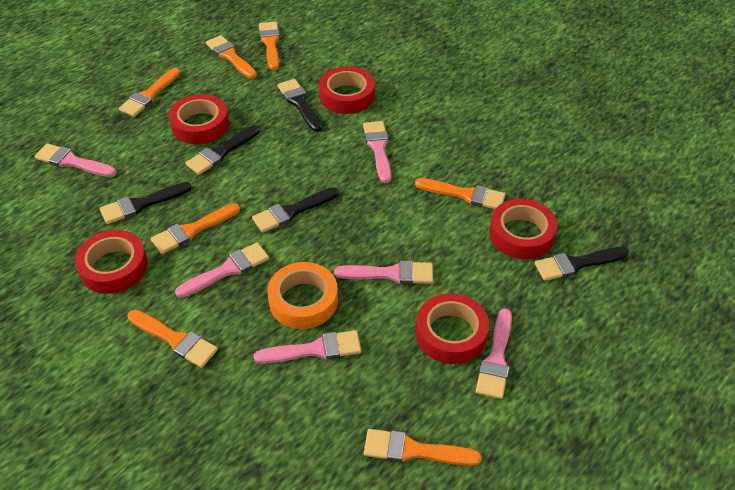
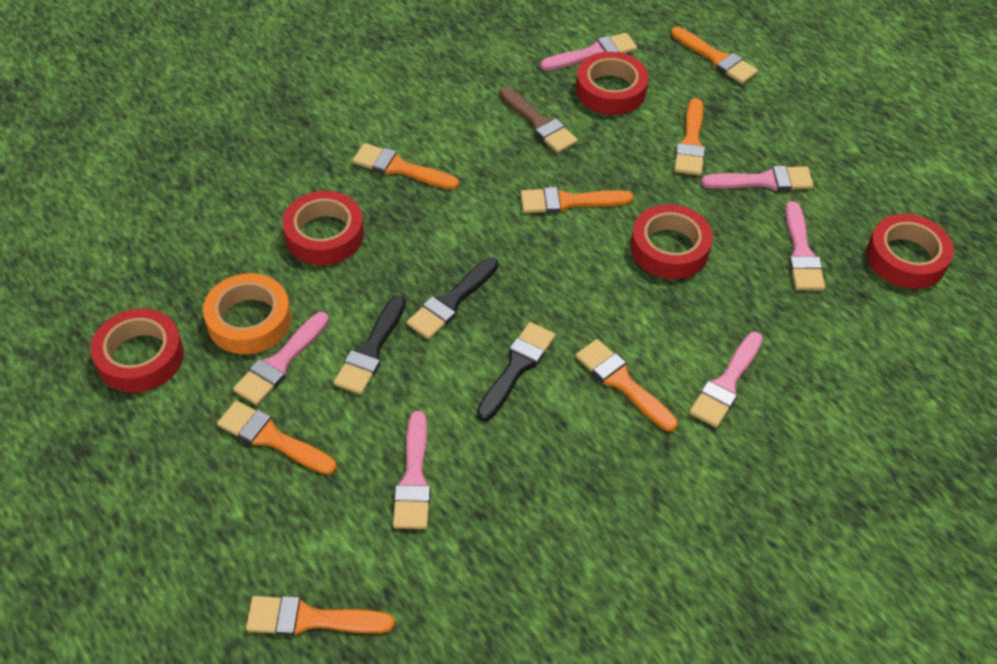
black brush: 5 -> 3
brown brush: 0 -> 1

